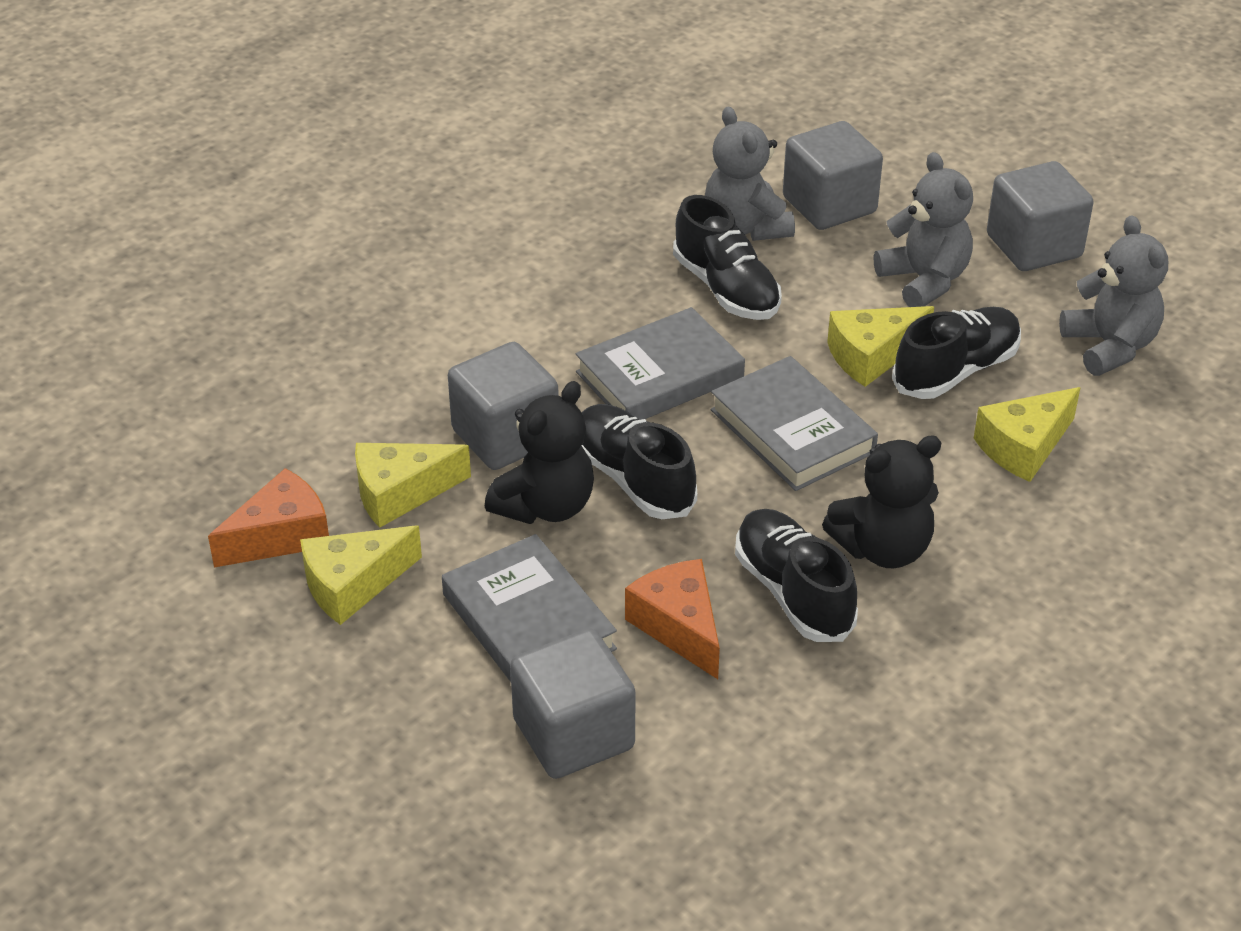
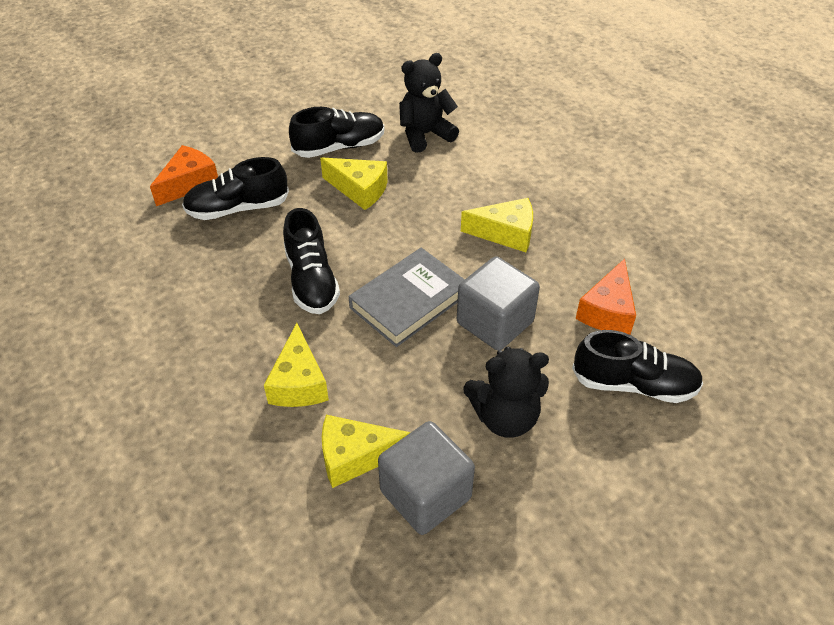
grey book: 3 -> 1
grey cube: 4 -> 2
grey teddy bear: 3 -> 0

